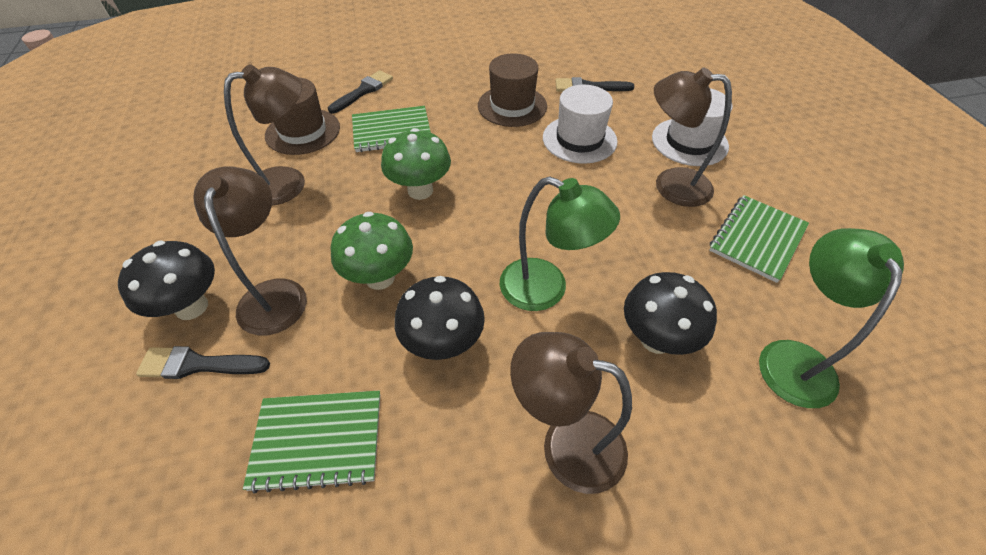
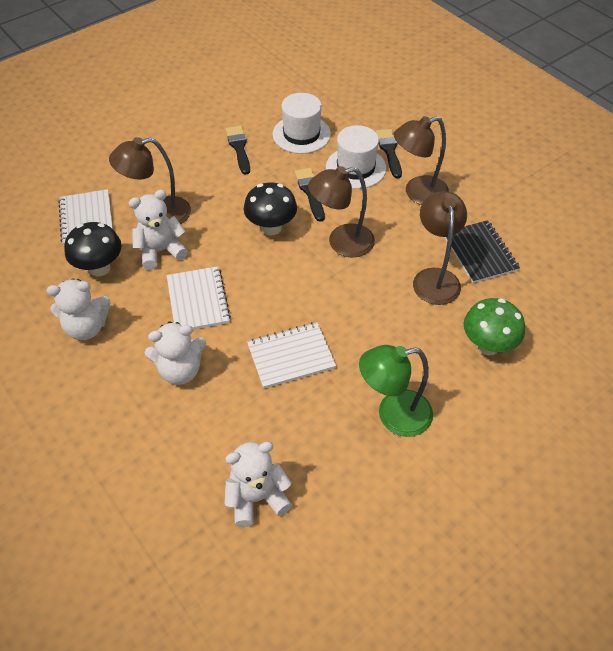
black mushroom: 3 -> 2
black notebook: 0 -> 1
brown hat: 2 -> 0
green lamp: 2 -> 1
green mushroom: 2 -> 1
green notebook: 3 -> 0
white notebook: 0 -> 3
white teddy bear: 0 -> 4

